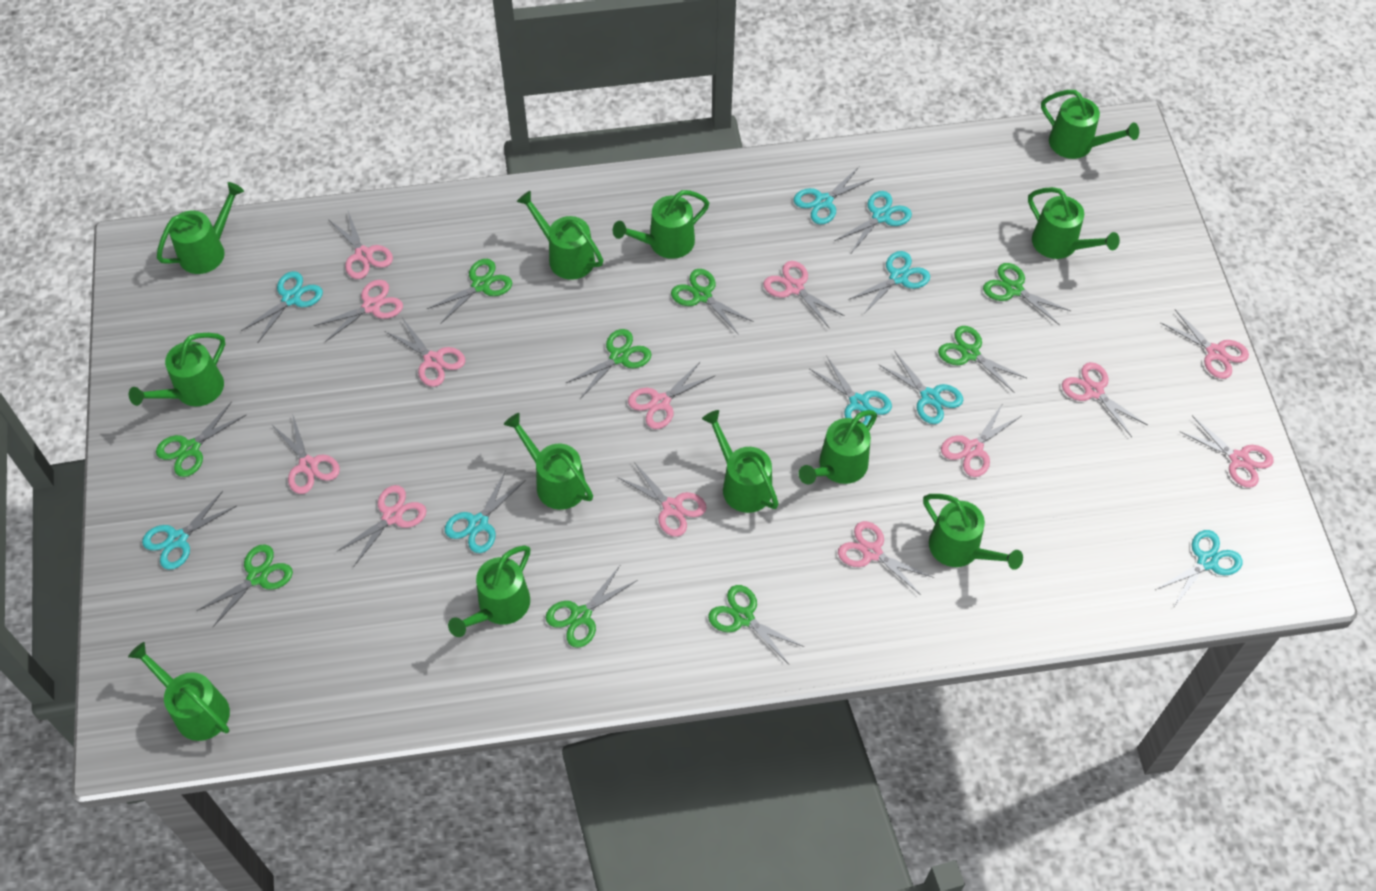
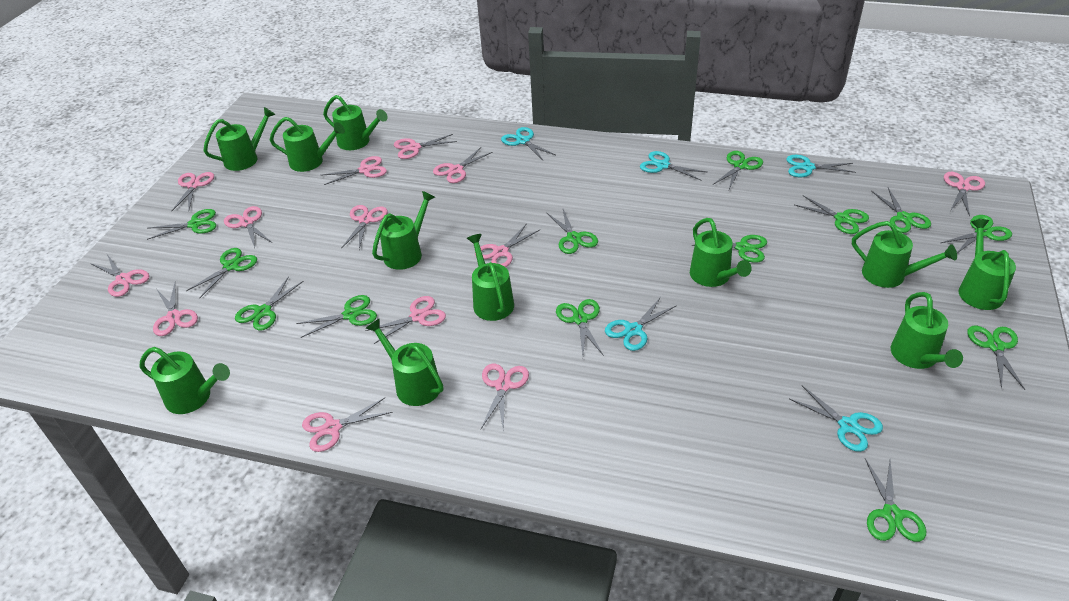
green scissors: 9 -> 13
green watering can: 12 -> 11
turquoise scissors: 9 -> 5

